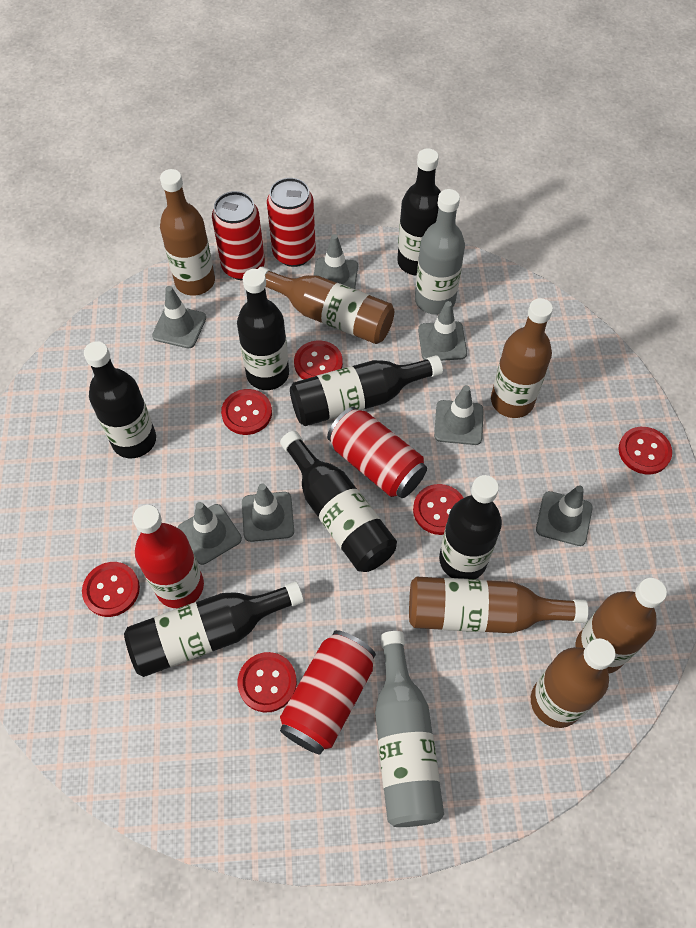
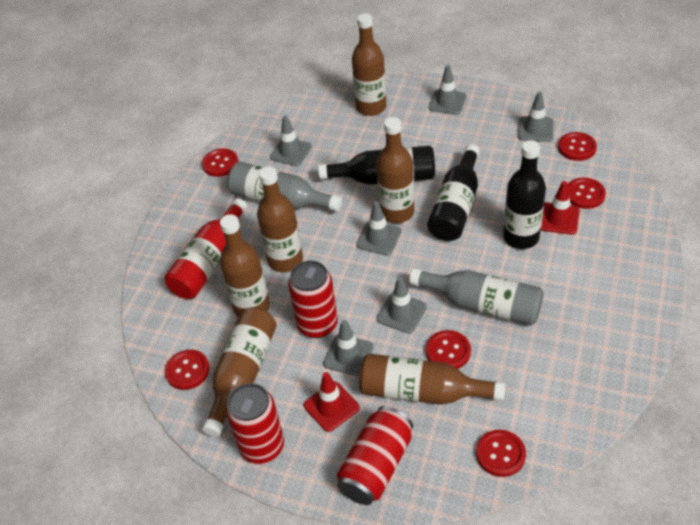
black bottle: 7 -> 3
grey traffic cone: 7 -> 6
red can: 4 -> 3
red traffic cone: 0 -> 2

